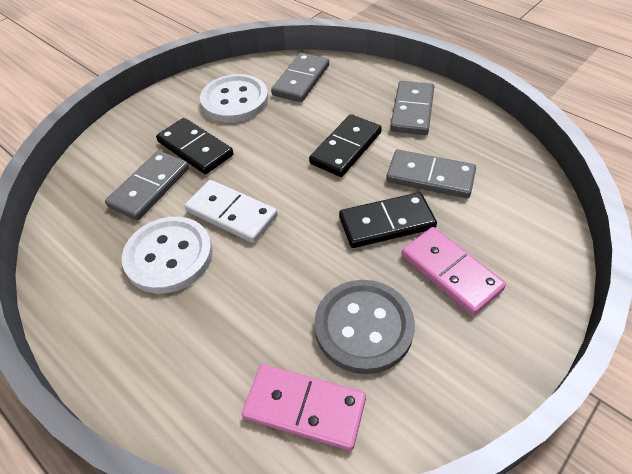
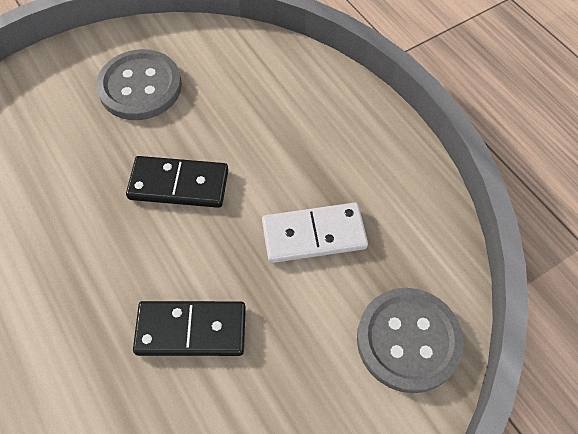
black domino: 3 -> 2
grey button: 1 -> 2
grey domino: 4 -> 0
pink domino: 2 -> 0
white button: 2 -> 0

